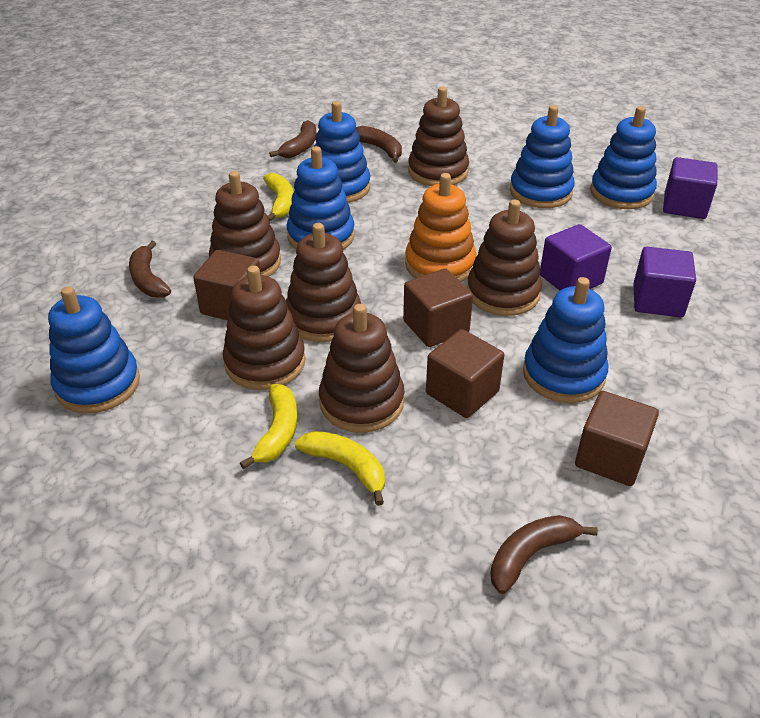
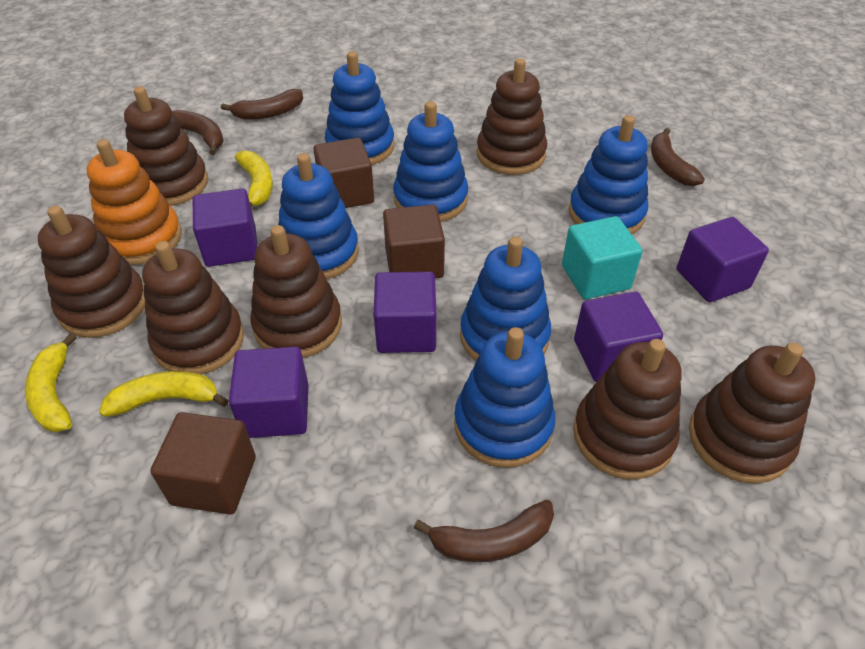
brown cube: 4 -> 3
brown stacking toy: 6 -> 7
purple cube: 3 -> 5
turquoise cube: 0 -> 1

